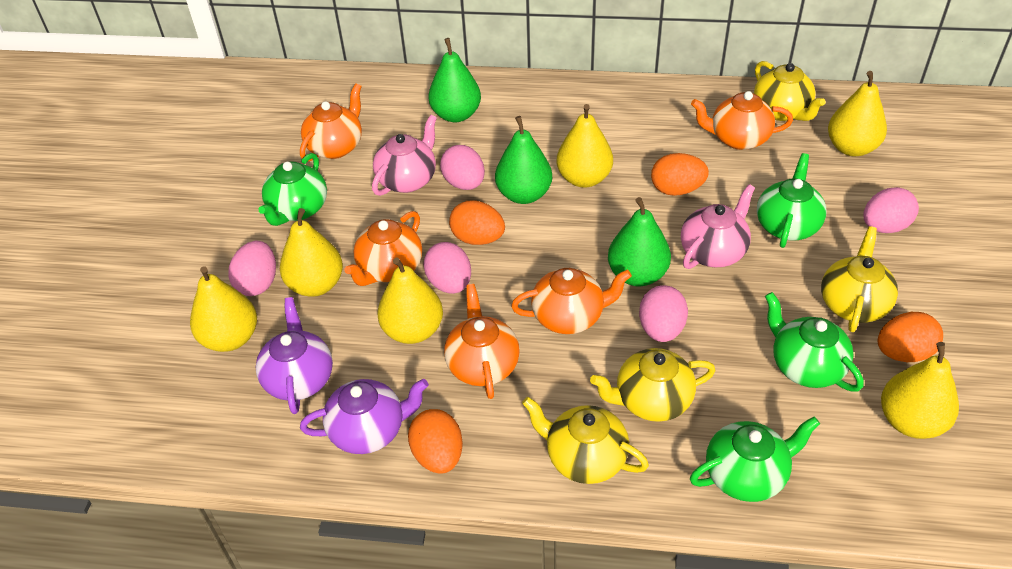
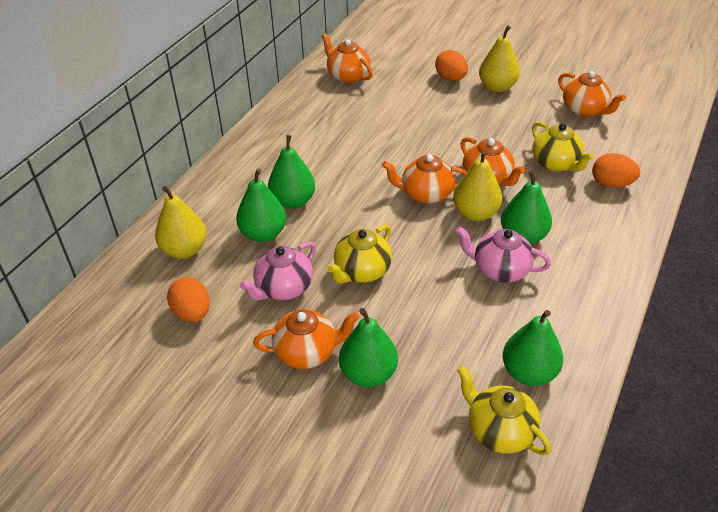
green pear: 3 -> 5
green teapot: 4 -> 0
orange egg: 4 -> 3
pink egg: 5 -> 0
purple teapot: 2 -> 0
yellow pear: 6 -> 3
yellow teapot: 4 -> 3

